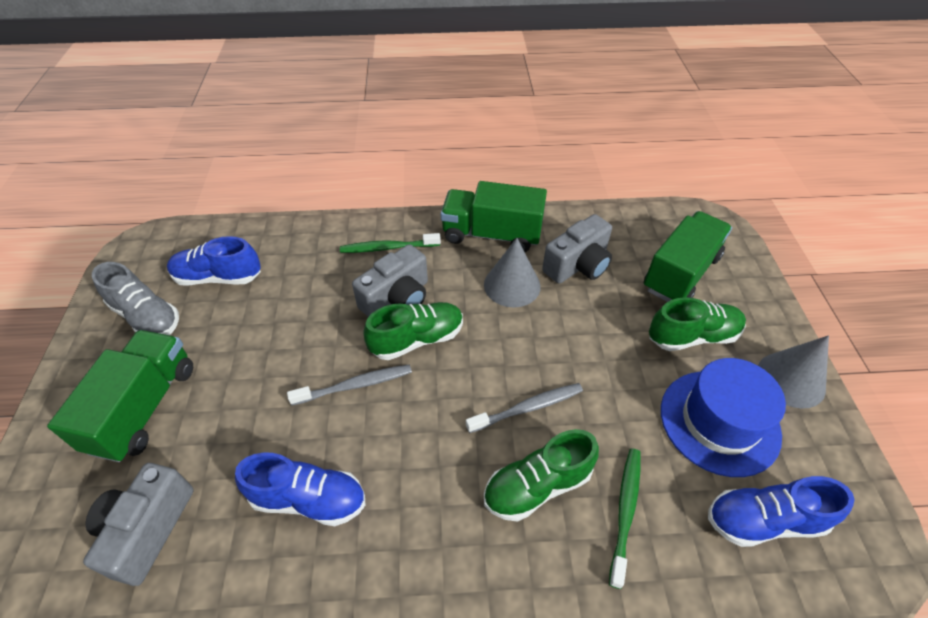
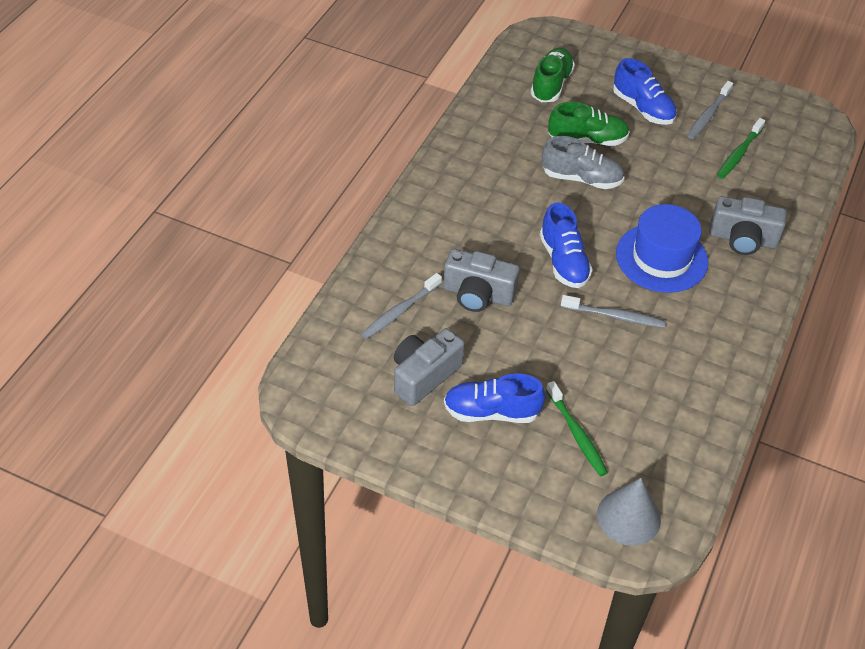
green shoe: 3 -> 2
green truck: 3 -> 0
grey cone: 2 -> 1
grey toothbrush: 2 -> 3

